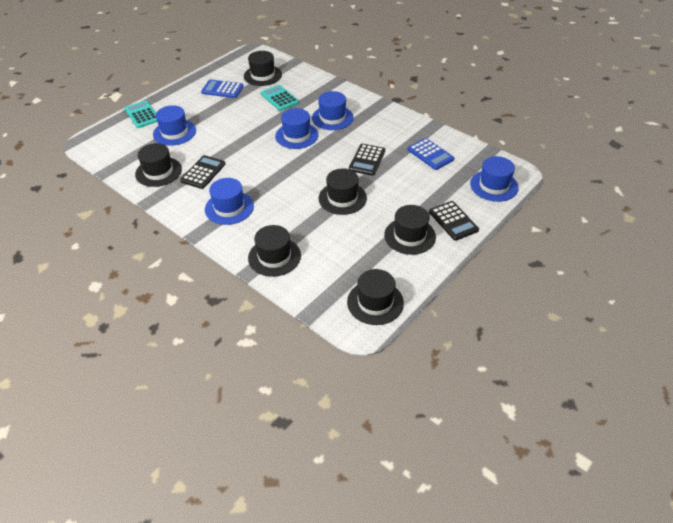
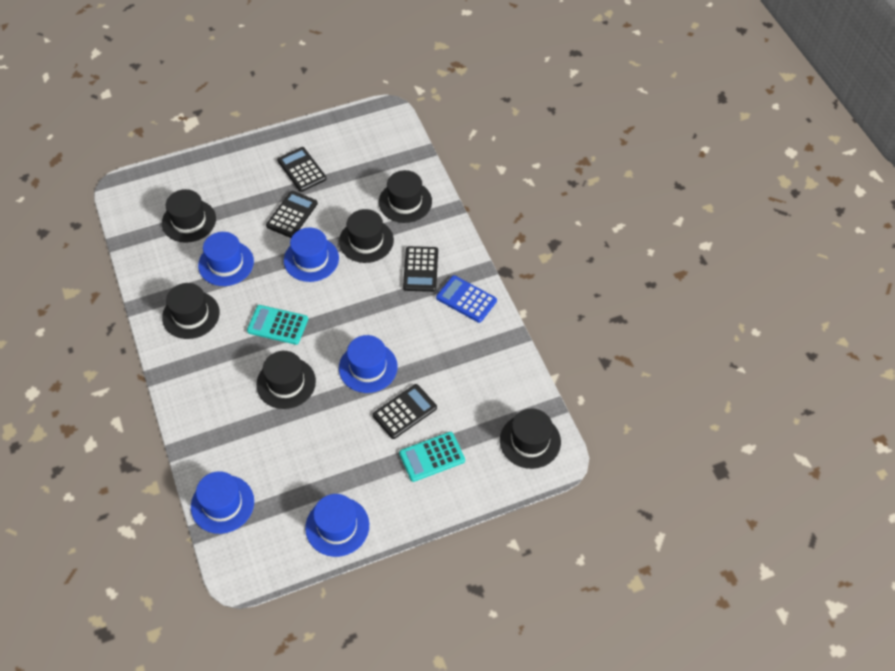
black calculator: 3 -> 4
blue calculator: 2 -> 1

